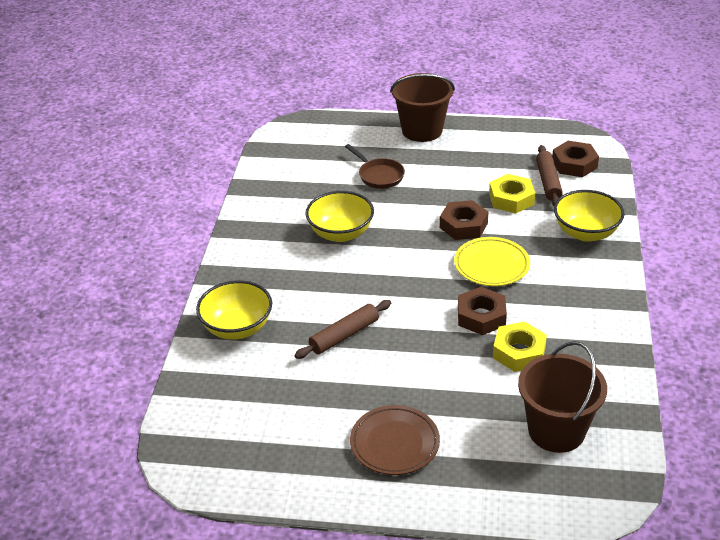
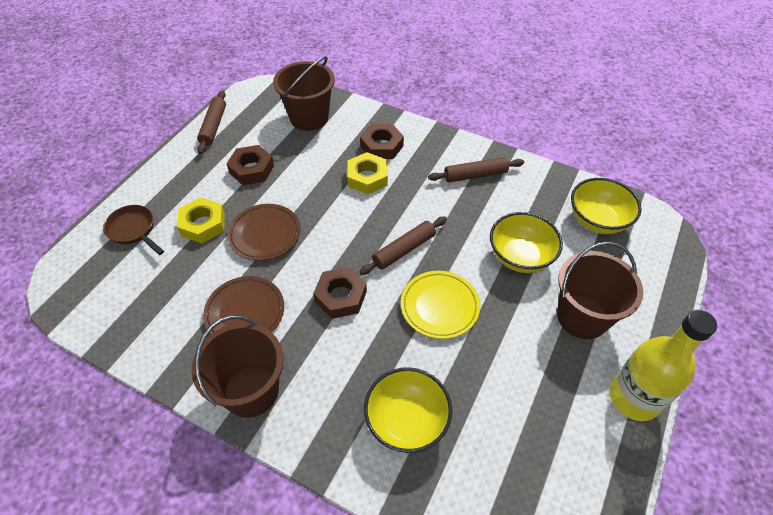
brown bucket: 2 -> 3
brown plate: 1 -> 2
brown rolling pin: 2 -> 3
yellow bottle: 0 -> 1

